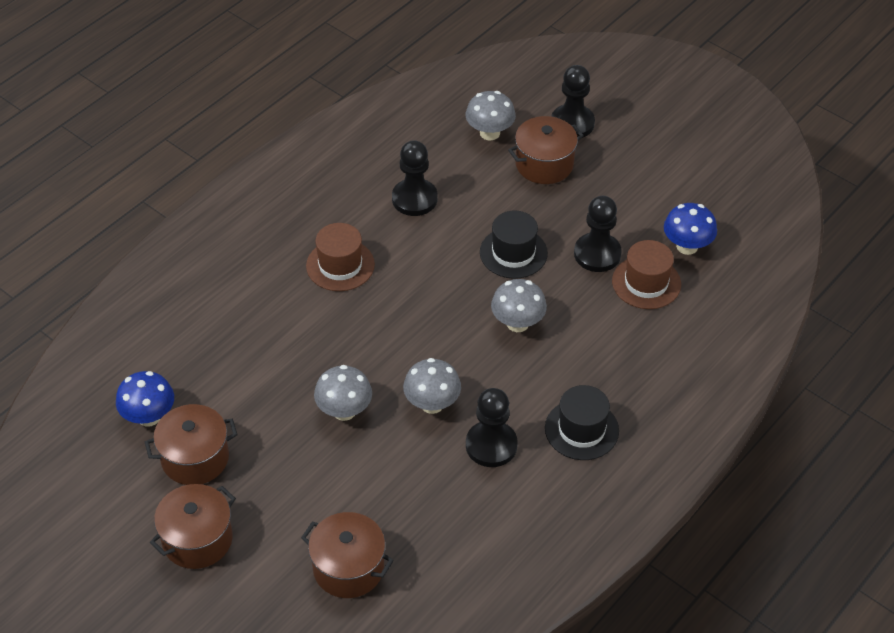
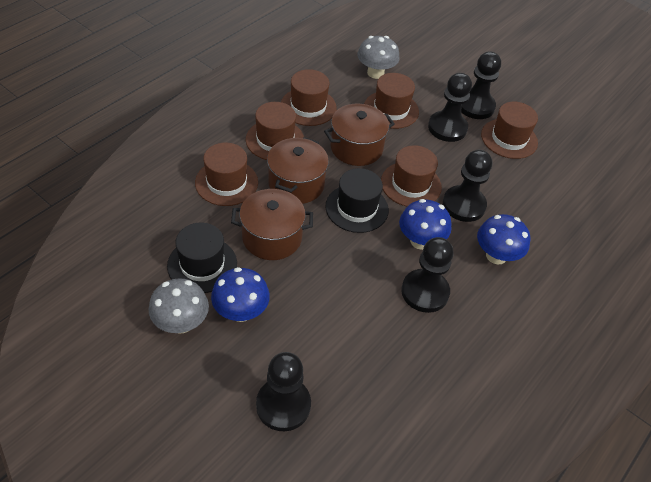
black pawn: 4 -> 5
blue mushroom: 2 -> 3
brown hat: 2 -> 6
brown pot: 4 -> 3
grey mushroom: 4 -> 2

